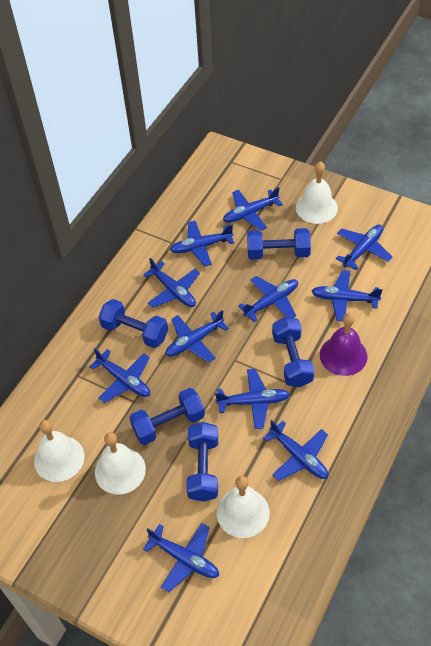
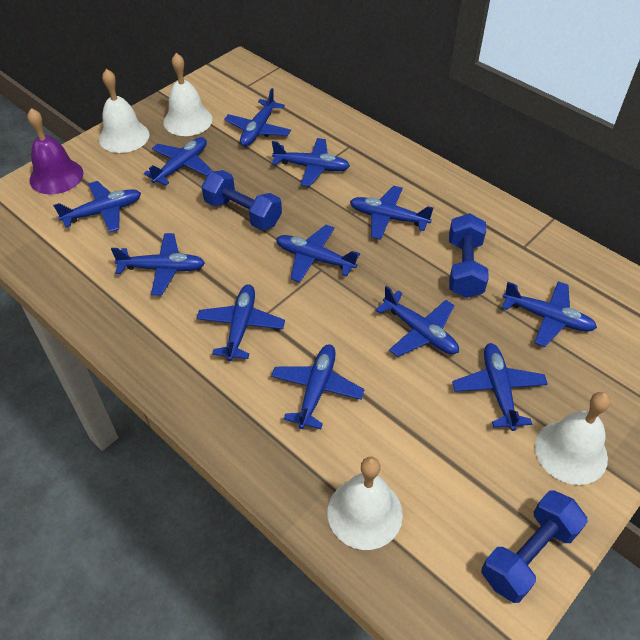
blue dumbbell: 5 -> 3
blue plane: 11 -> 12

